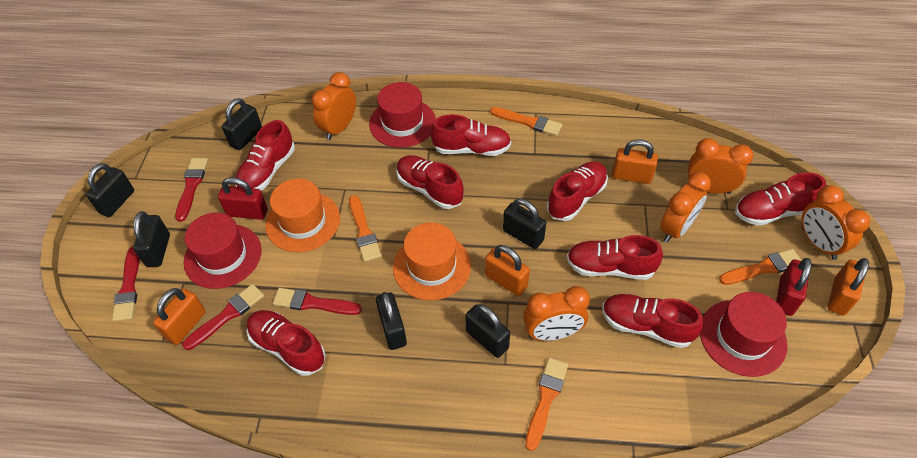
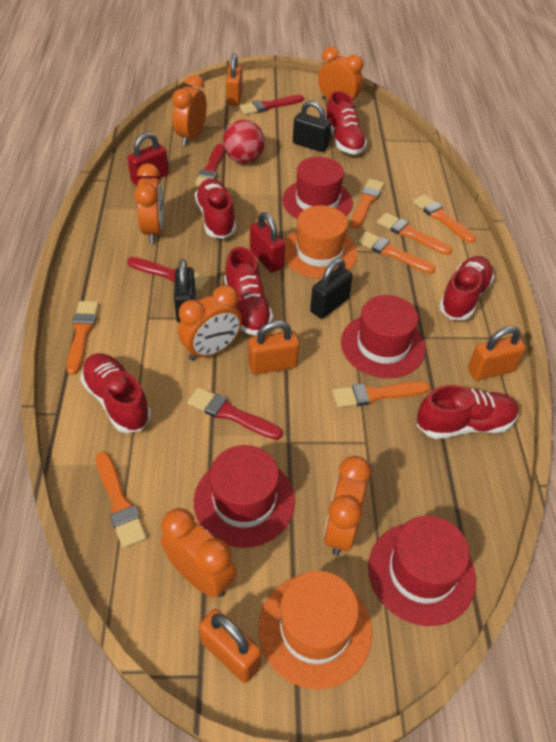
black padlock: 6 -> 3
orange brush: 4 -> 7
orange clock: 5 -> 6
red ball: 0 -> 1
red hat: 3 -> 4
red shoe: 8 -> 6

